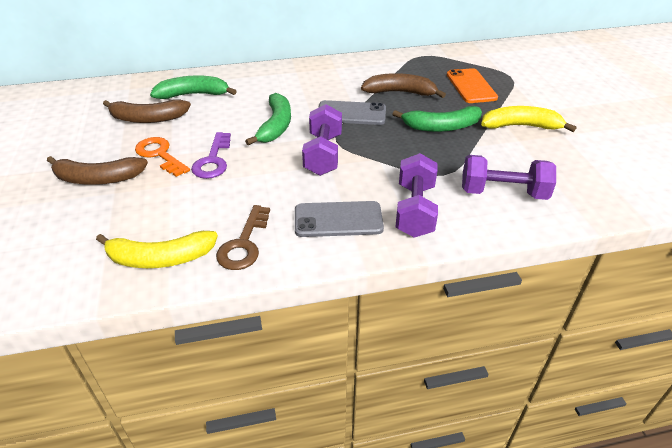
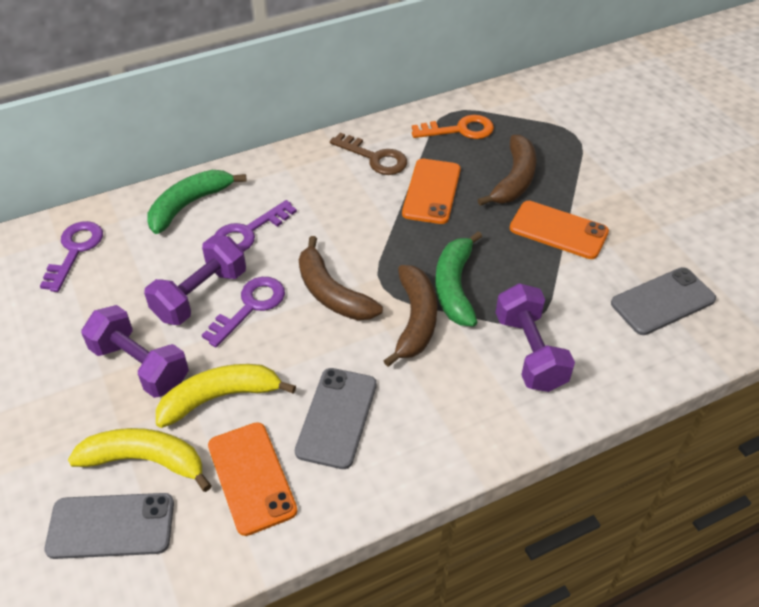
green banana: 3 -> 2
grey phone: 2 -> 3
orange phone: 1 -> 3
purple key: 1 -> 3

